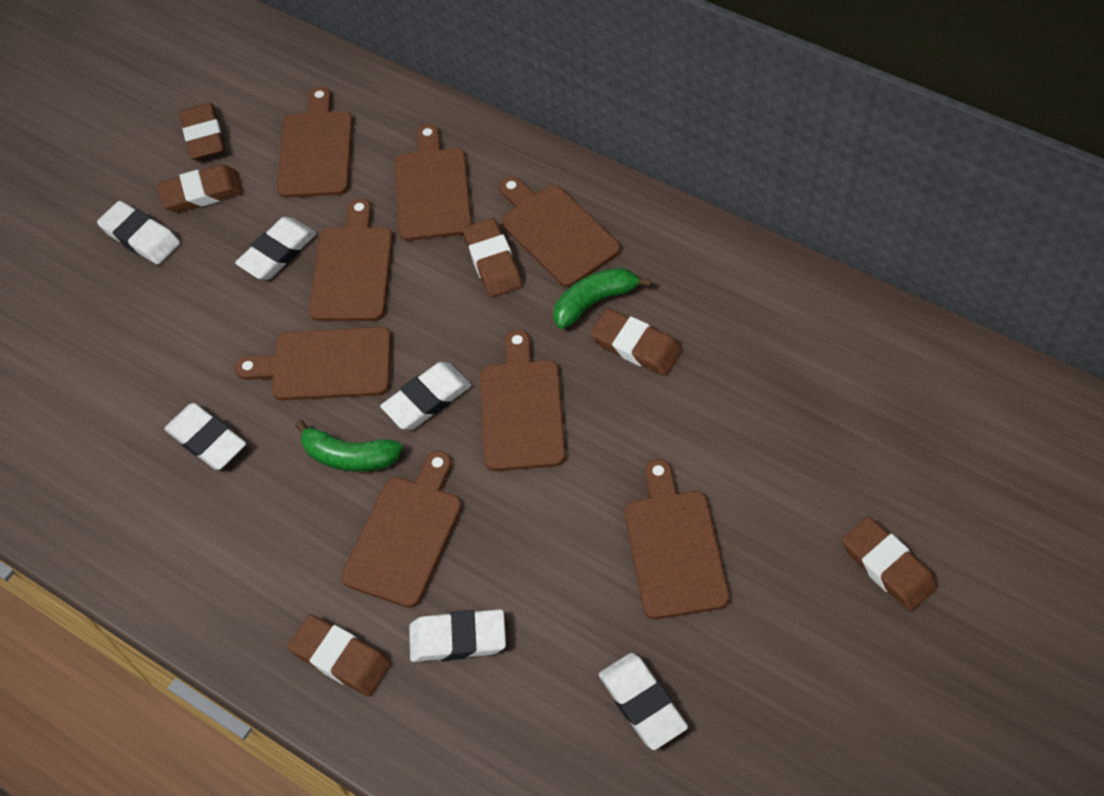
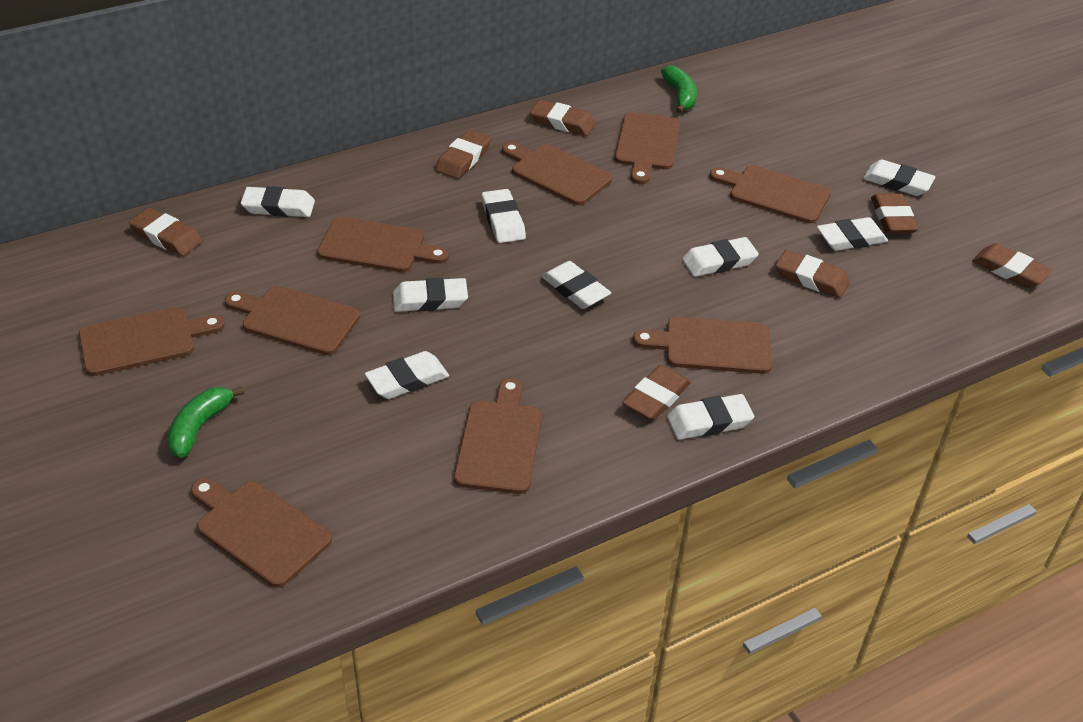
brown cutting board: 8 -> 9
brown eraser: 6 -> 7
white eraser: 6 -> 9

